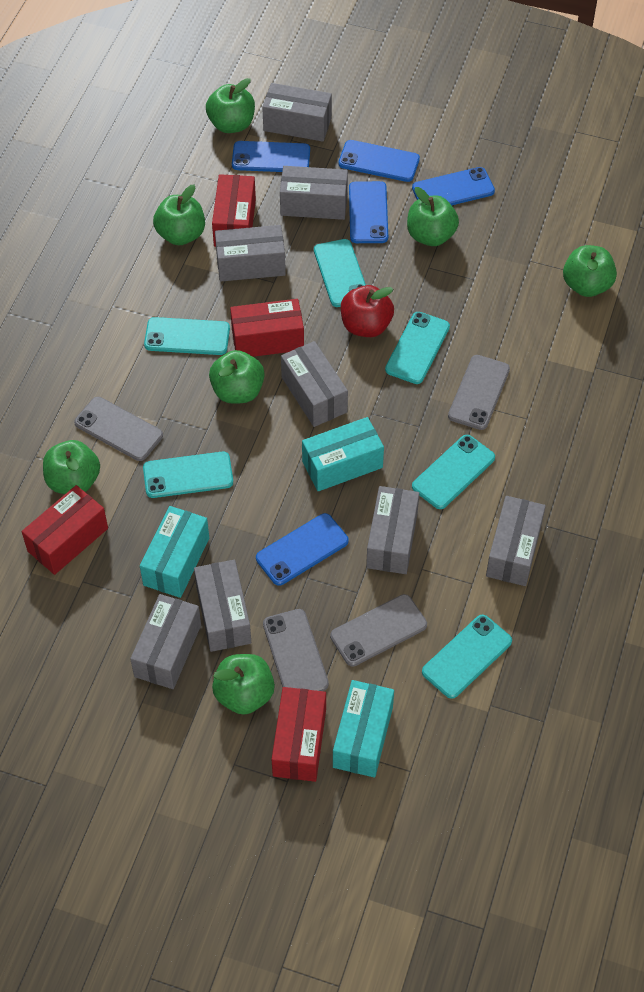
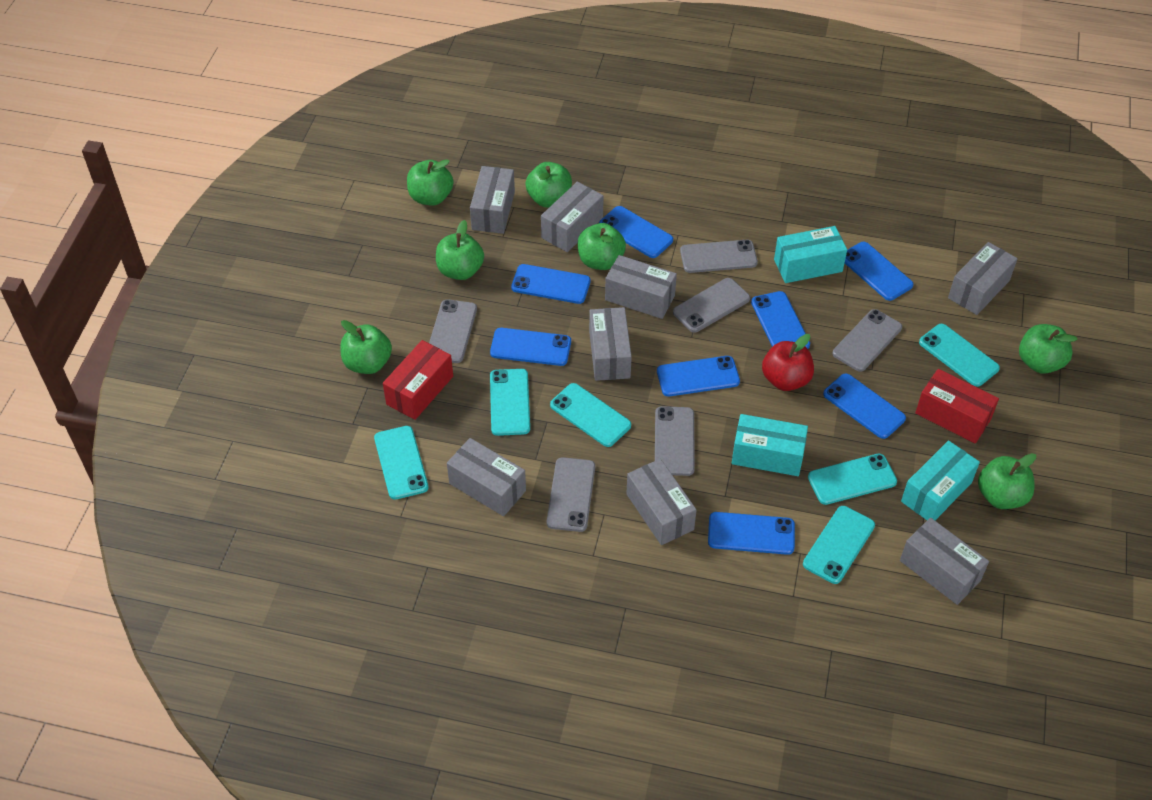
blue phone: 5 -> 8
grey phone: 4 -> 6
red box: 4 -> 2

